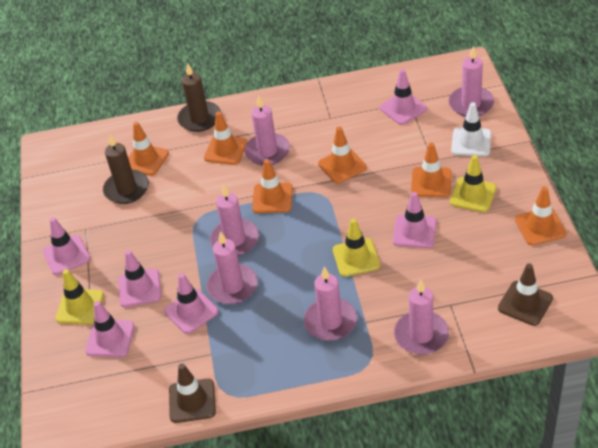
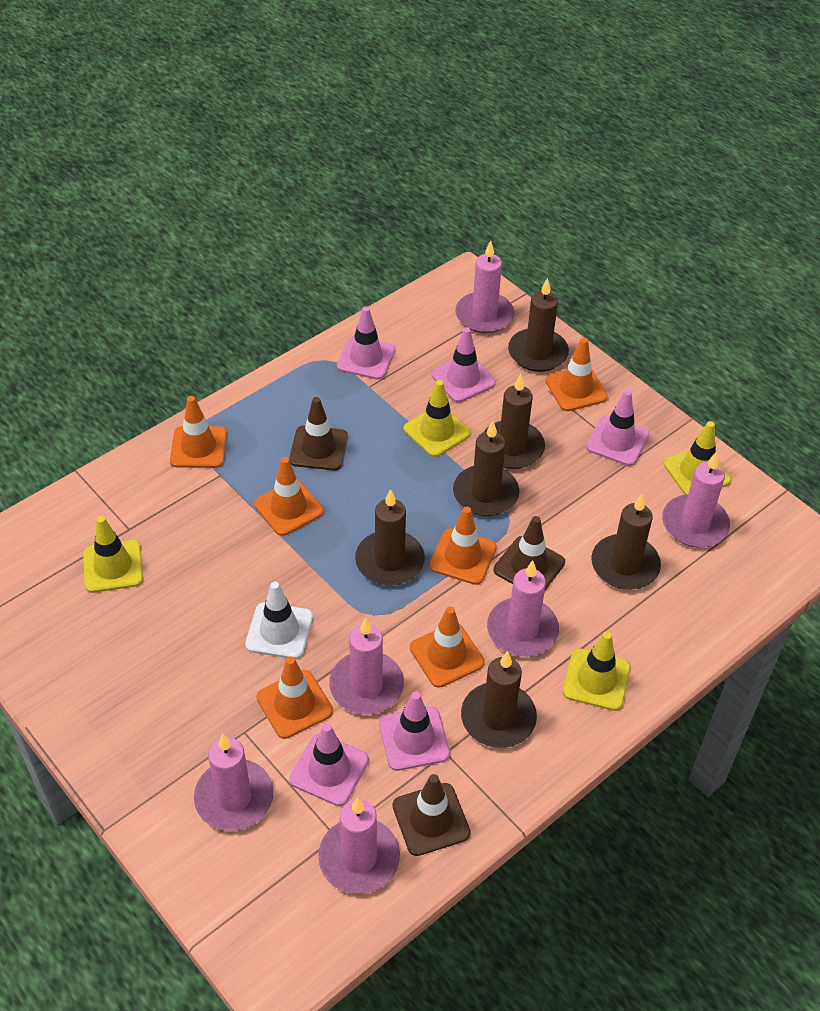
brown candle: 2 -> 6
brown traffic cone: 2 -> 3
pink traffic cone: 6 -> 5
yellow traffic cone: 3 -> 4

